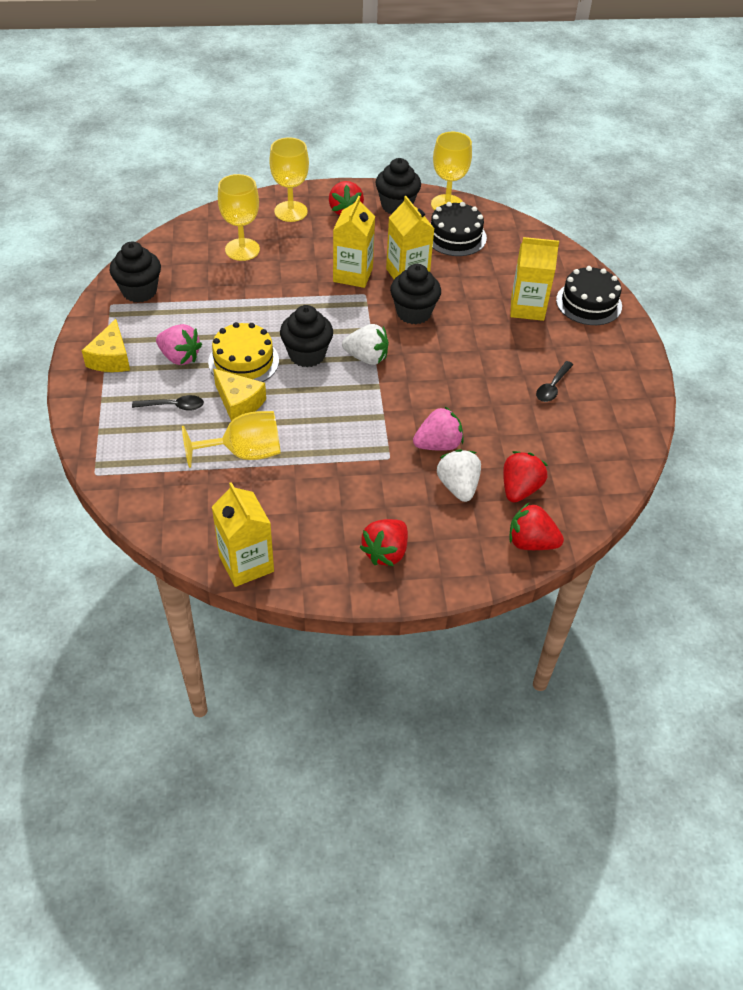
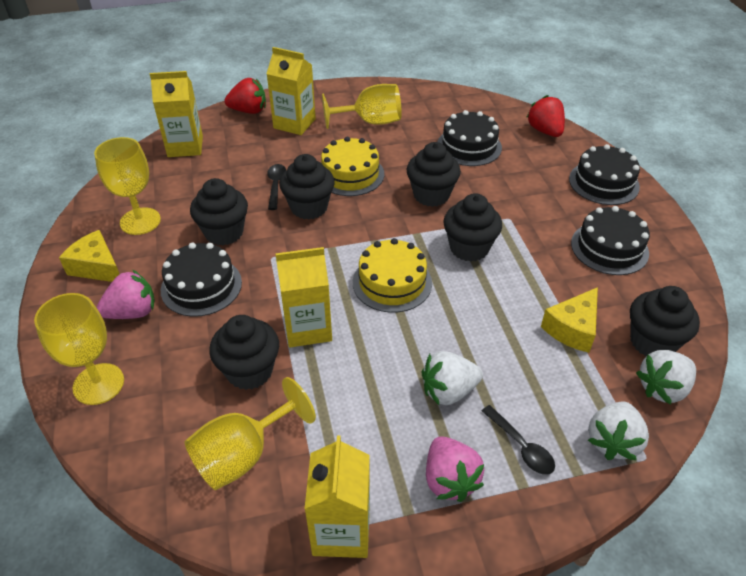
black cake: 2 -> 4
black cupcake: 4 -> 6
red strawberry: 4 -> 2
white strawberry: 2 -> 3
yellow cake: 1 -> 2

